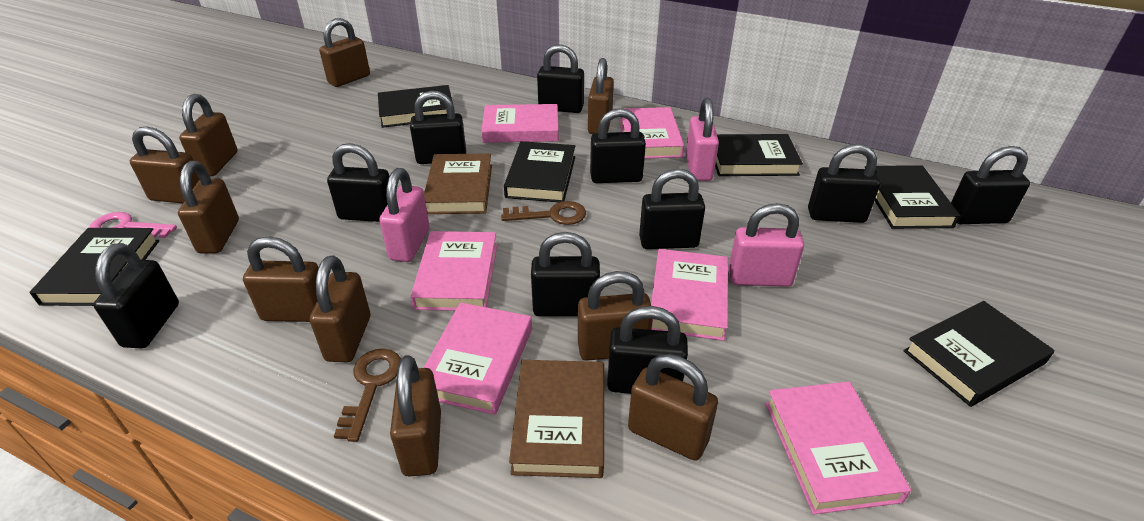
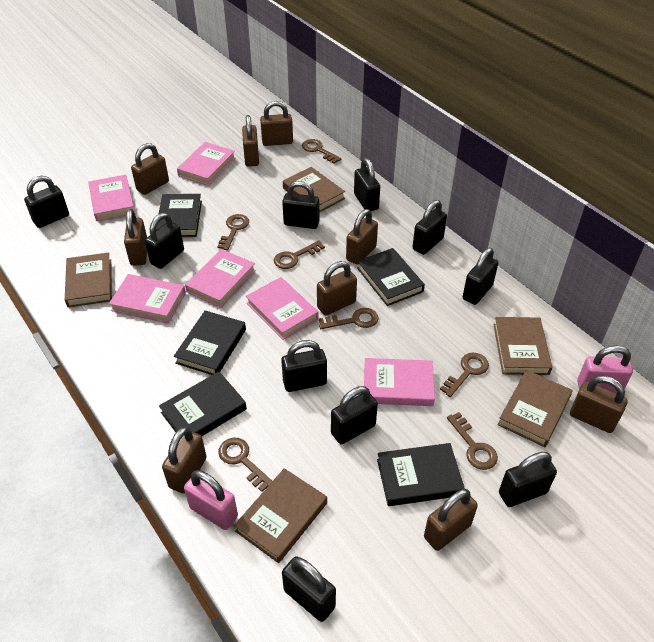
black book: 6 -> 5
brown book: 2 -> 5
brown key: 2 -> 7
brown padlock: 10 -> 9
pink key: 1 -> 0
pink padlock: 3 -> 2

